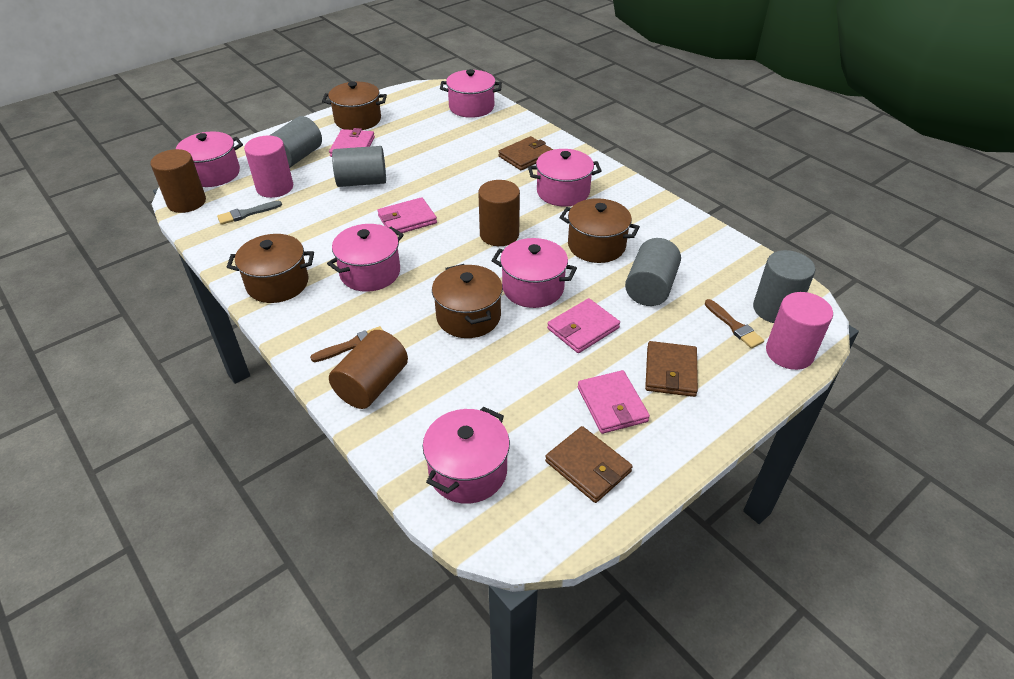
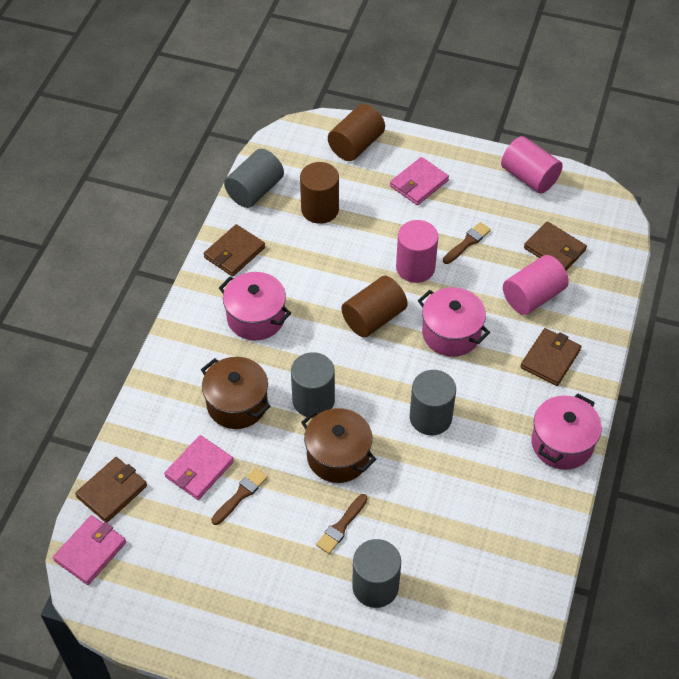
brown brush: 2 -> 3
brown pot: 4 -> 2
brown wallet: 3 -> 4
grey brush: 1 -> 0
pink cylinder: 2 -> 3
pink pot: 6 -> 3
pink wallet: 4 -> 3

